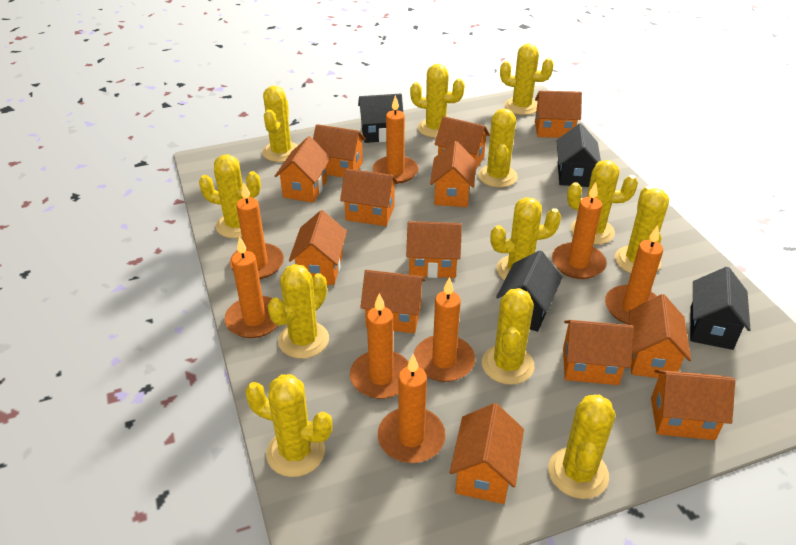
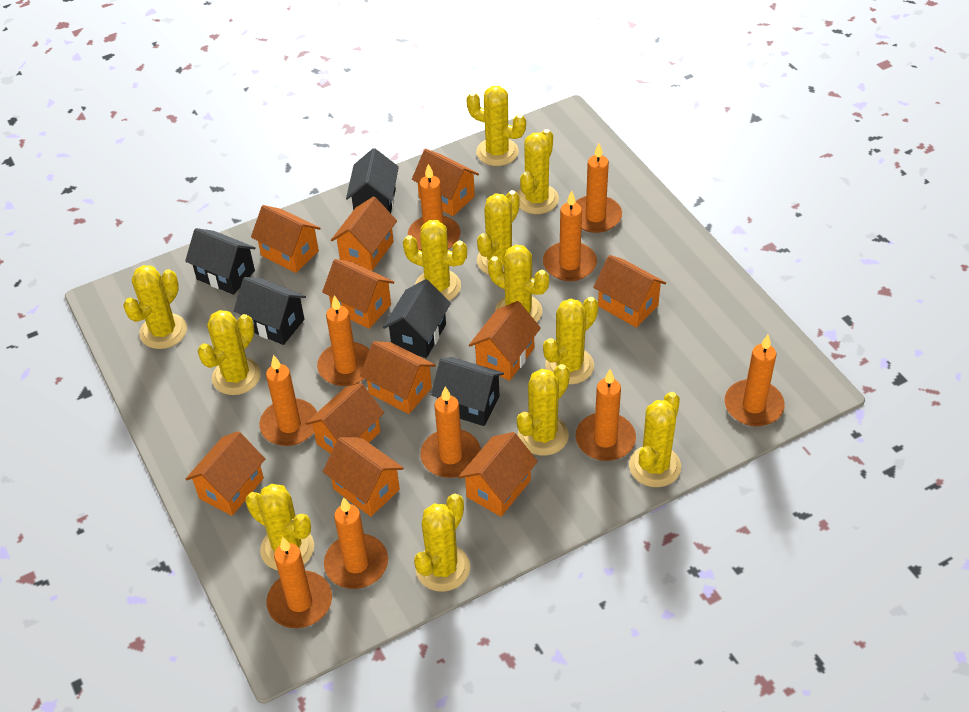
black house: 4 -> 5
orange candle: 8 -> 10
orange house: 13 -> 11

